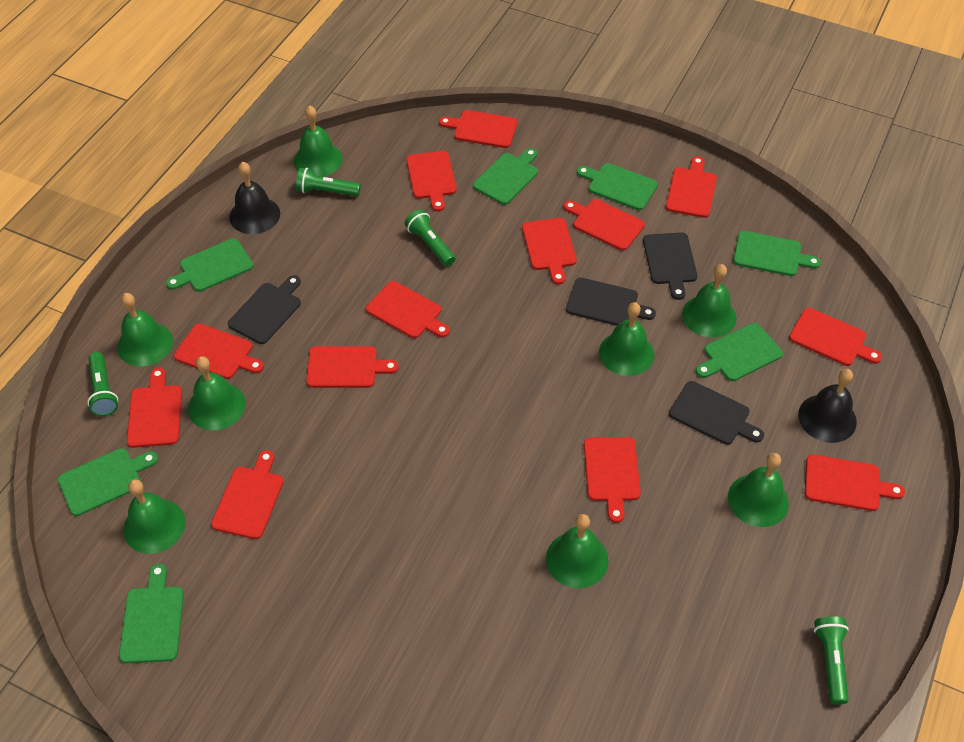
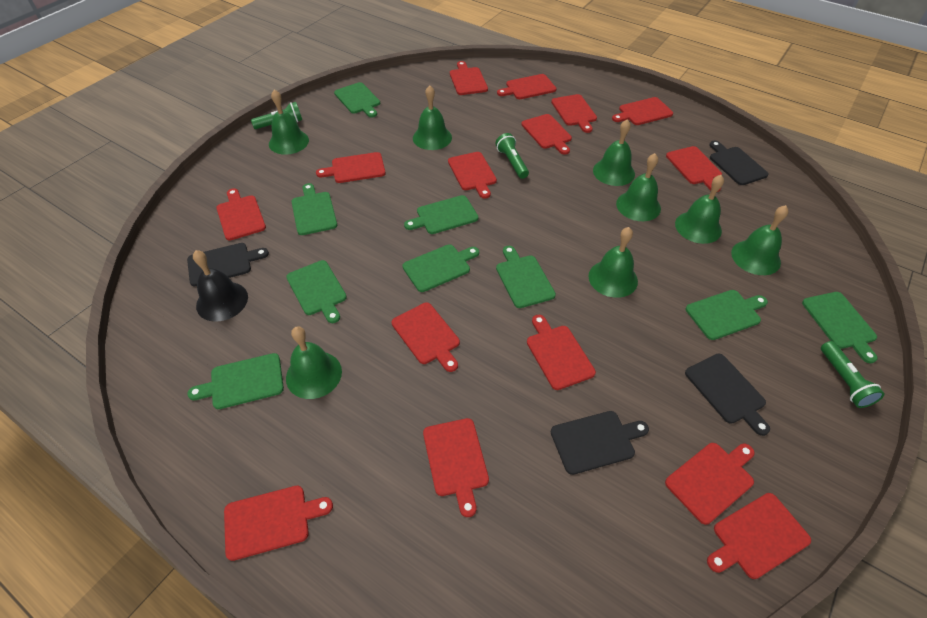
black bell: 2 -> 1
green cutting board: 7 -> 9
green flashlight: 4 -> 3
red cutting board: 13 -> 15

